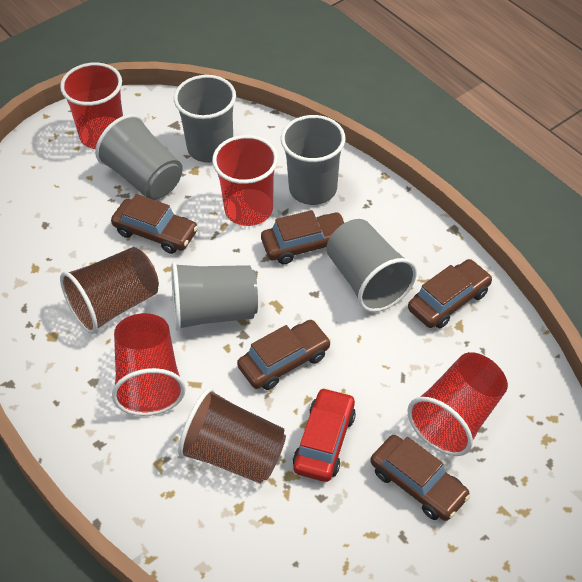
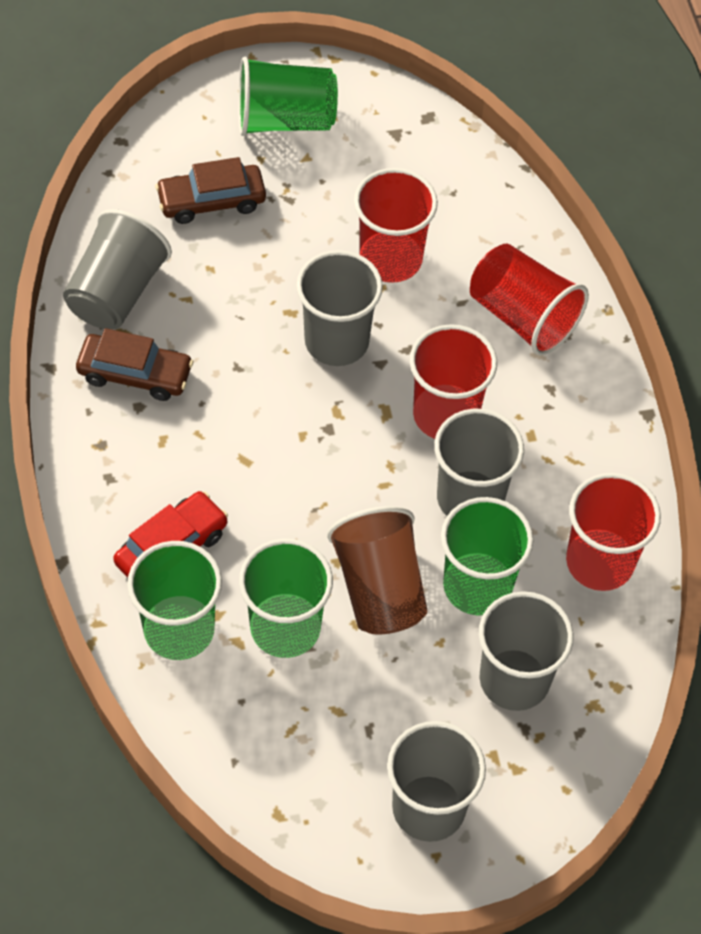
brown car: 5 -> 2
brown cup: 2 -> 1
green cup: 0 -> 4

